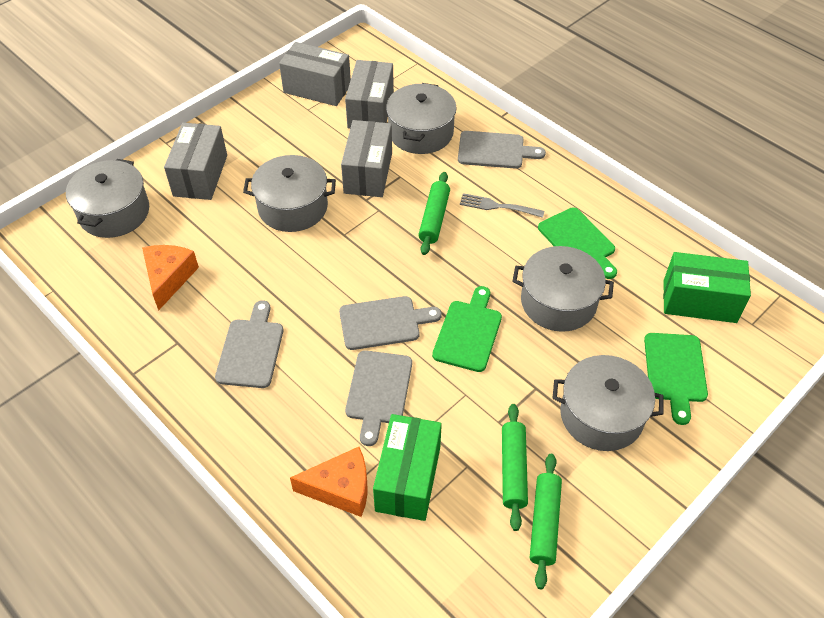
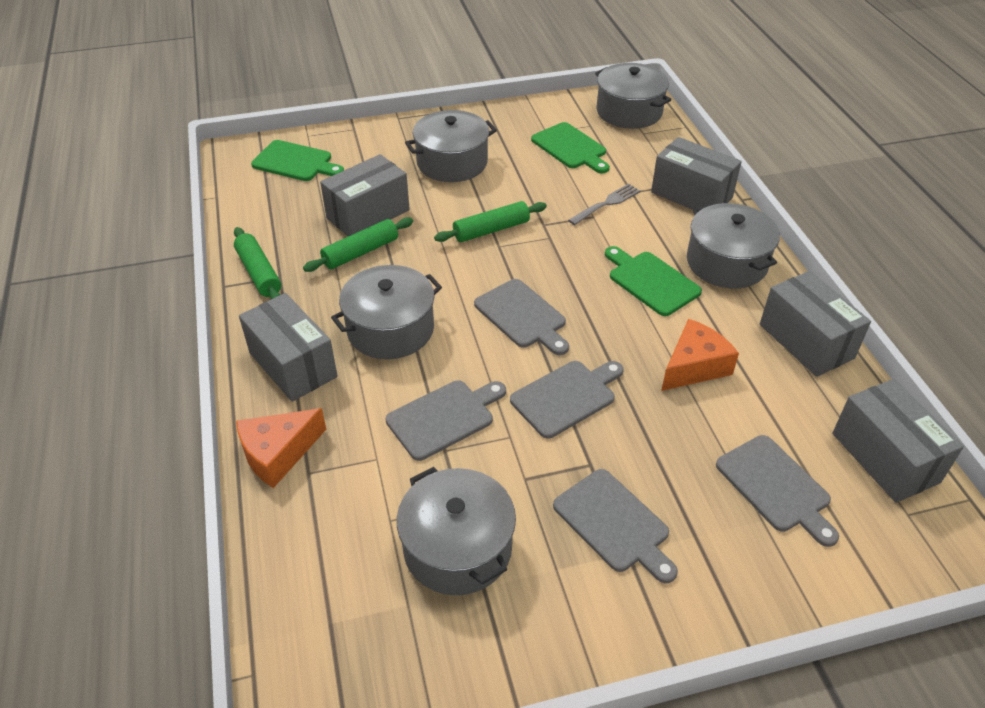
green box: 2 -> 0
grey box: 4 -> 5
grey cutting board: 4 -> 5

